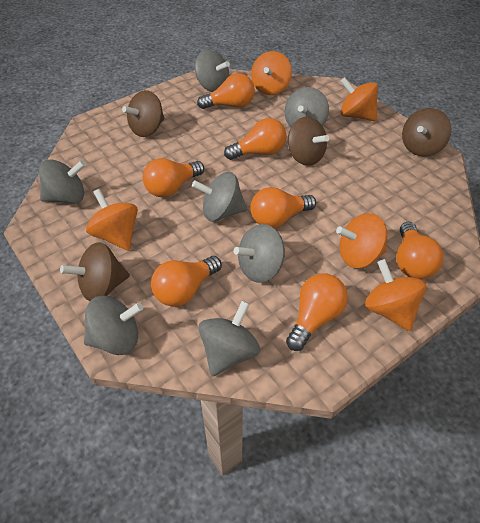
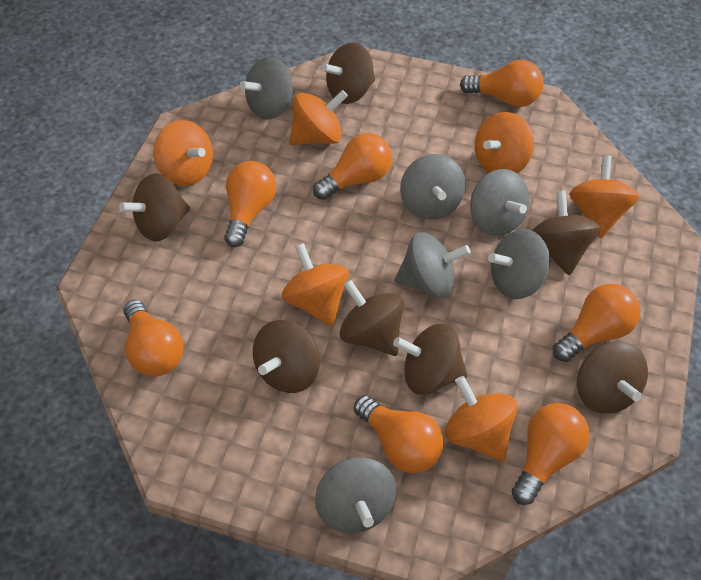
brown spinning top: 4 -> 7
grey spinning top: 7 -> 6
orange spinning top: 5 -> 6

